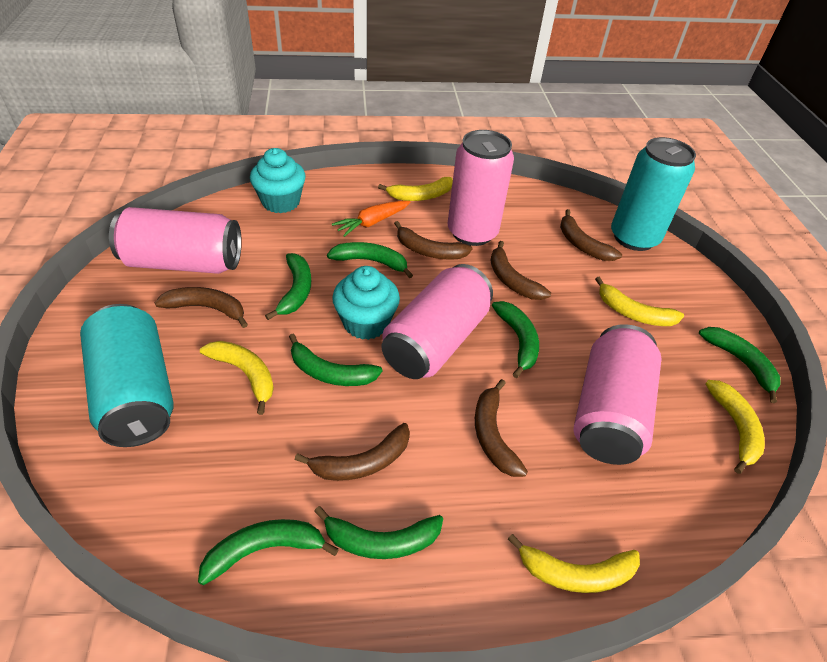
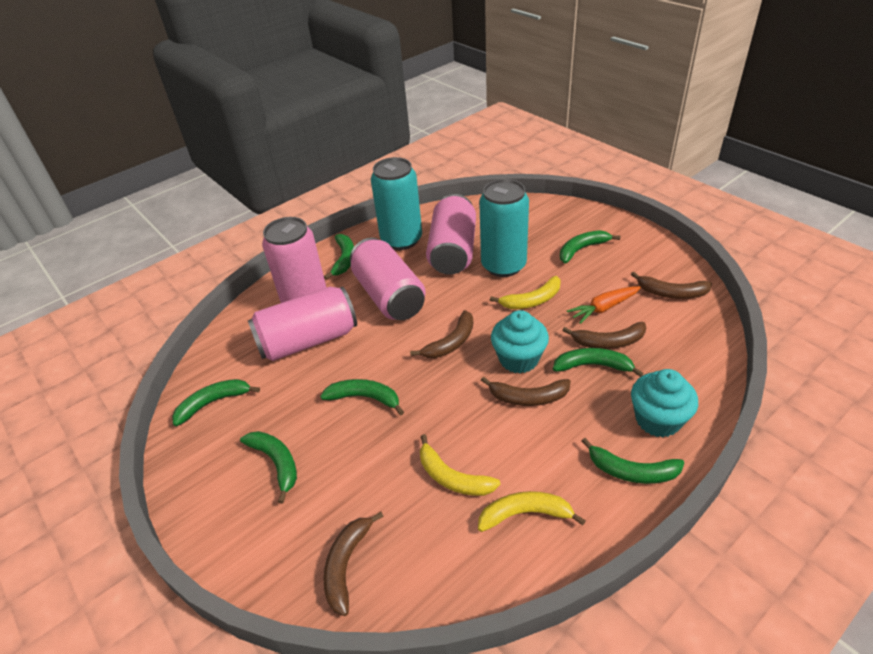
brown banana: 6 -> 5
yellow banana: 5 -> 3

